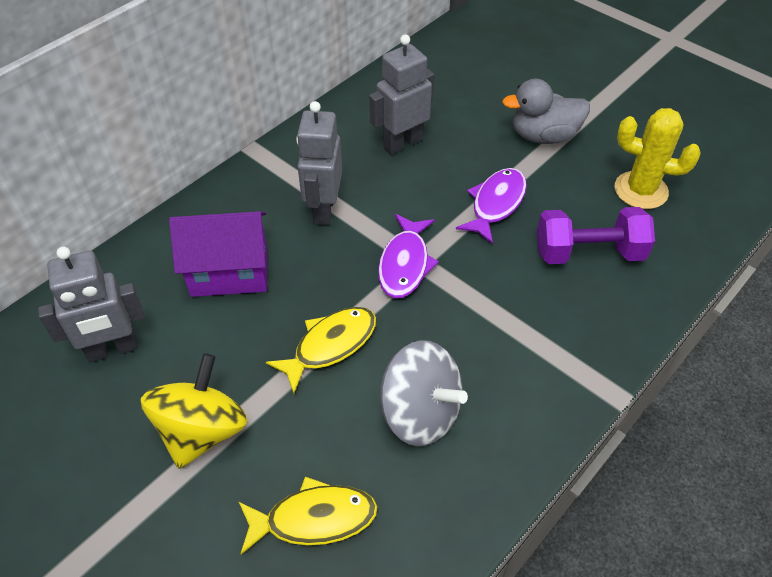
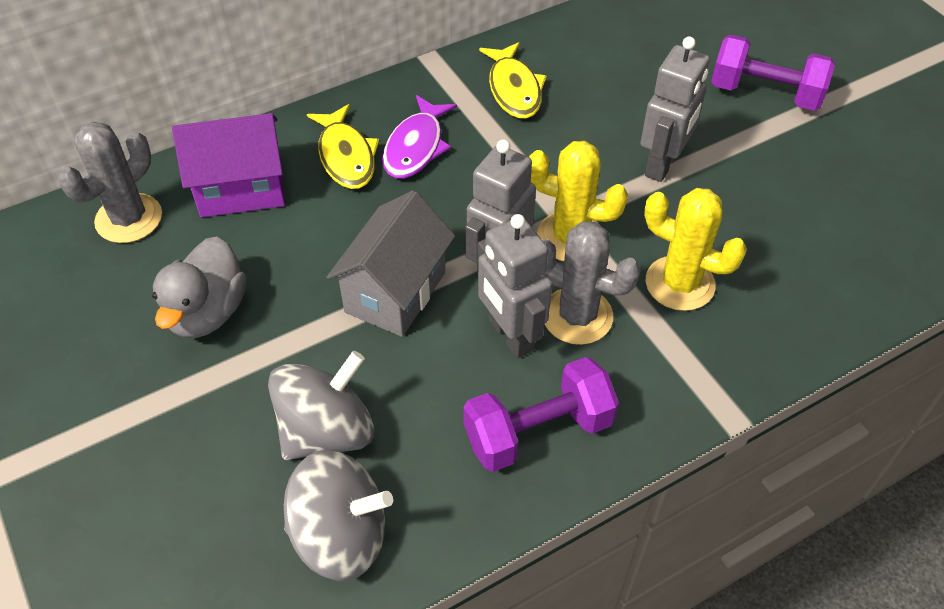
grey cactus: 0 -> 2
grey house: 0 -> 1
grey spinning top: 1 -> 2
purple dumbbell: 1 -> 2
purple fish: 2 -> 1
yellow cactus: 1 -> 2
yellow spinning top: 1 -> 0

